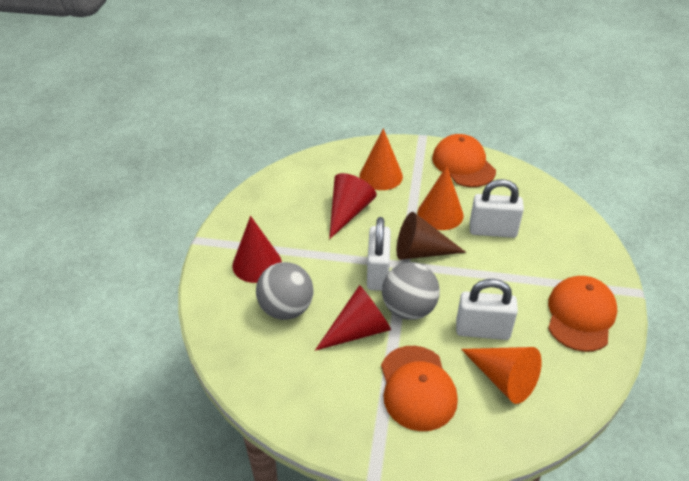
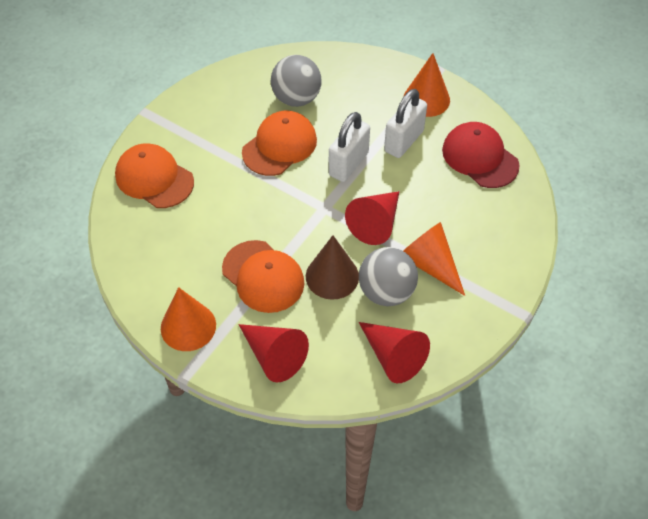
red cap: 0 -> 1
white padlock: 3 -> 2

